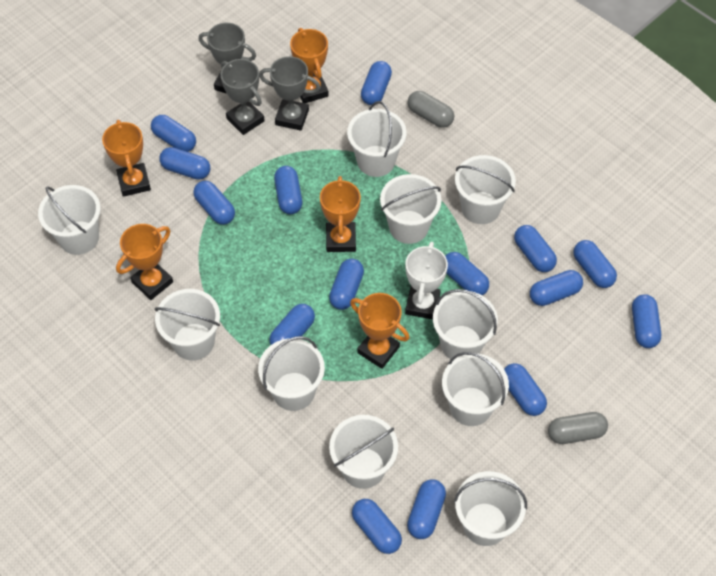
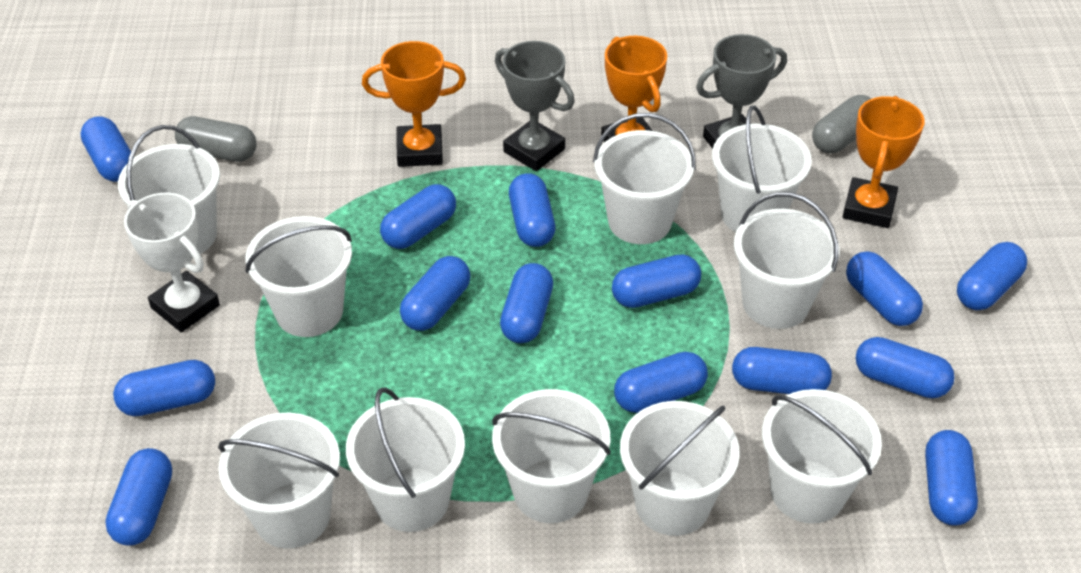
blue capsule: 15 -> 14
grey trophy: 3 -> 2
orange trophy: 5 -> 3

